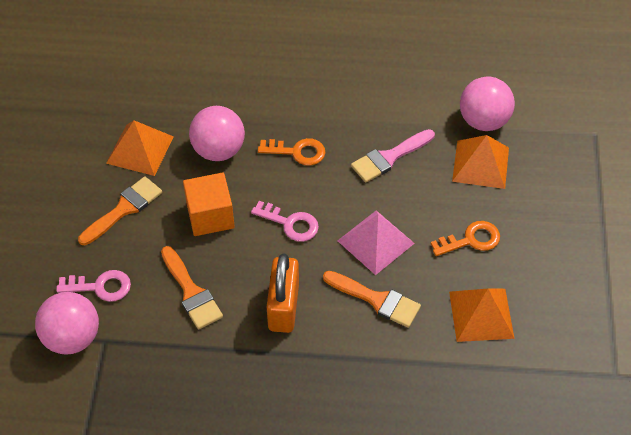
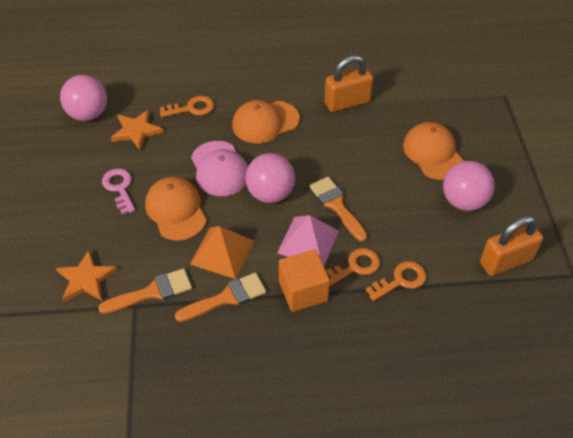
orange cap: 0 -> 3
orange key: 2 -> 3
orange padlock: 1 -> 2
orange pyramid: 3 -> 1
orange star: 0 -> 2
pink brush: 1 -> 0
pink cap: 0 -> 1
pink key: 2 -> 1

